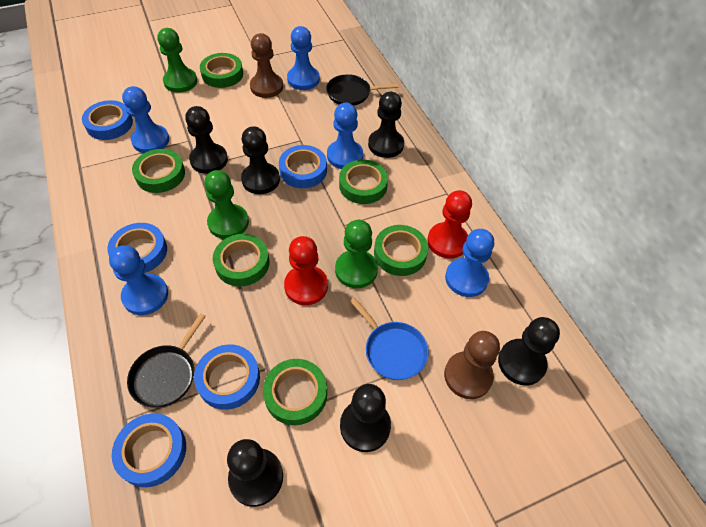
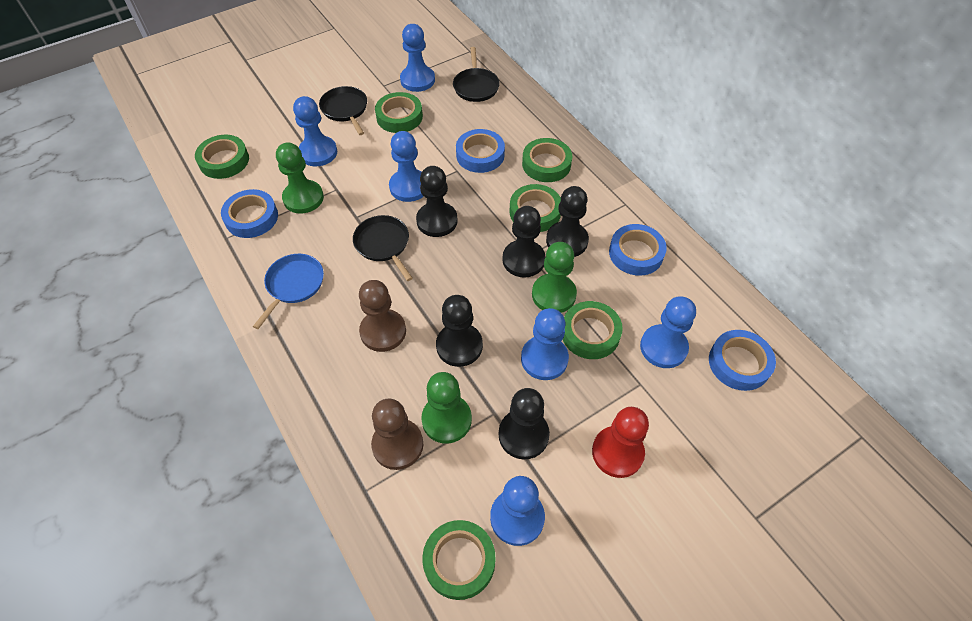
black pan: 2 -> 3
black pawn: 6 -> 5
blue pawn: 5 -> 6
blue tape: 5 -> 4
red pawn: 2 -> 1

